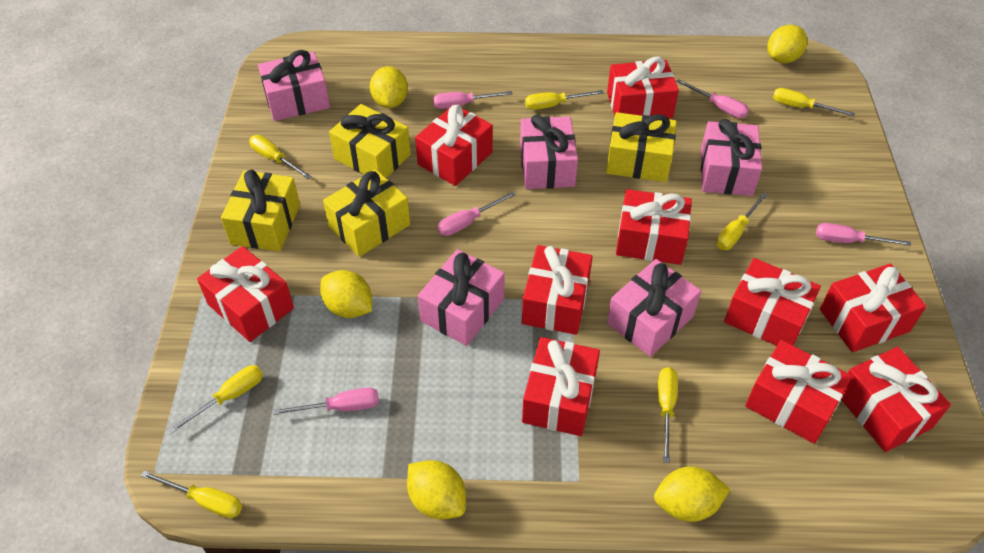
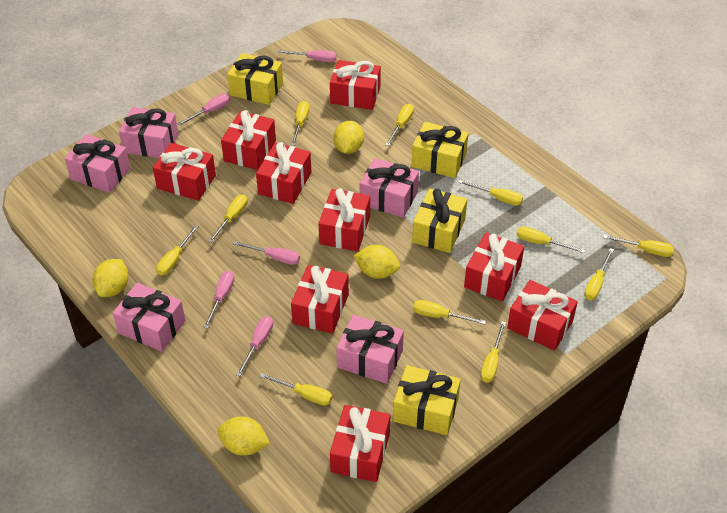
red gift: 10 -> 9
yellow lemon: 5 -> 4
yellow screwdriver: 7 -> 11

